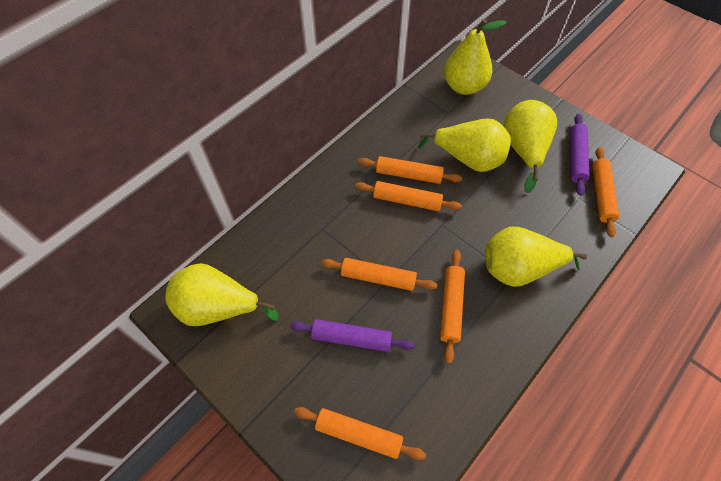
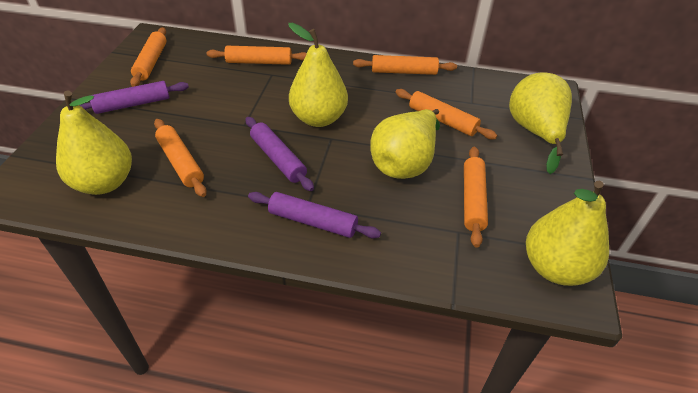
purple rolling pin: 2 -> 3

